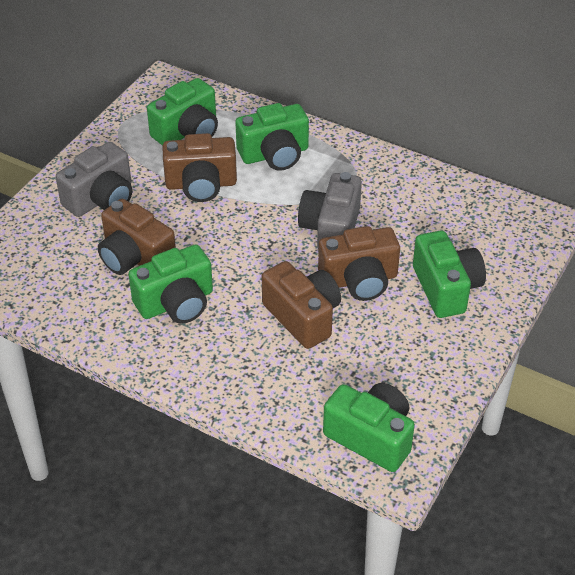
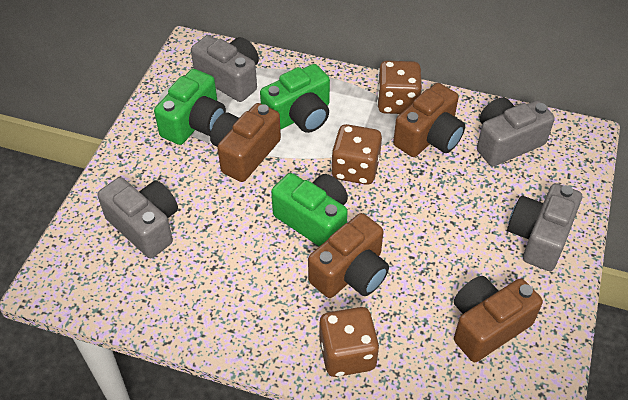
brown dice: 0 -> 3
green camera: 5 -> 3
grey camera: 2 -> 4

